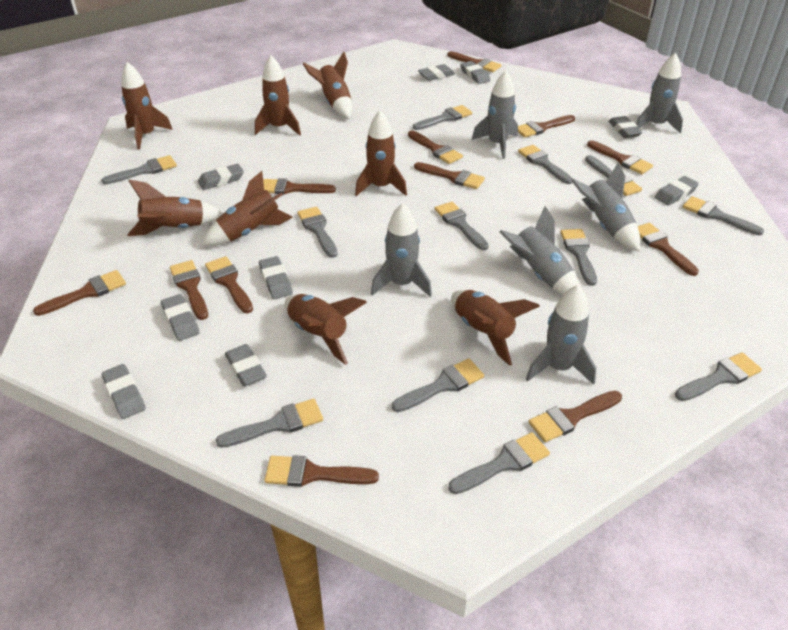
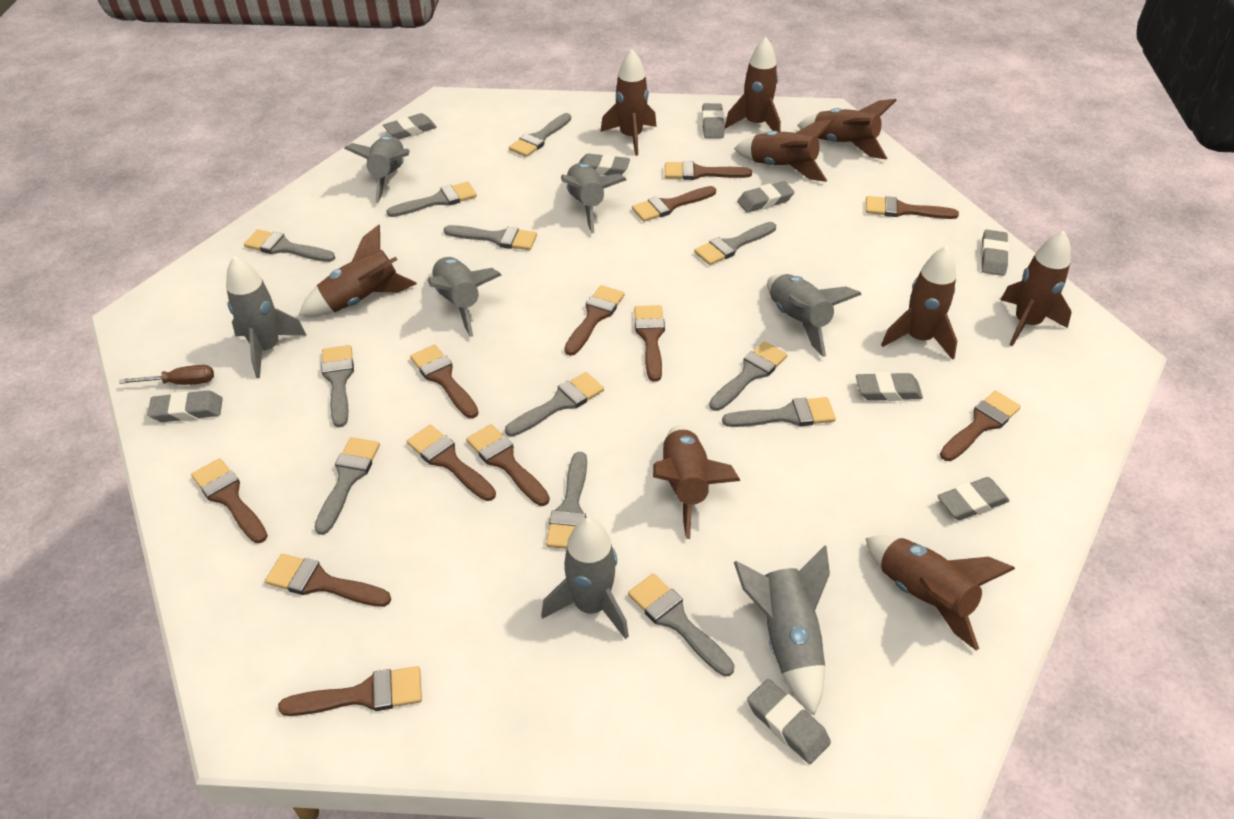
brown rocket: 8 -> 9
brown screwdriver: 0 -> 1
grey rocket: 6 -> 7

